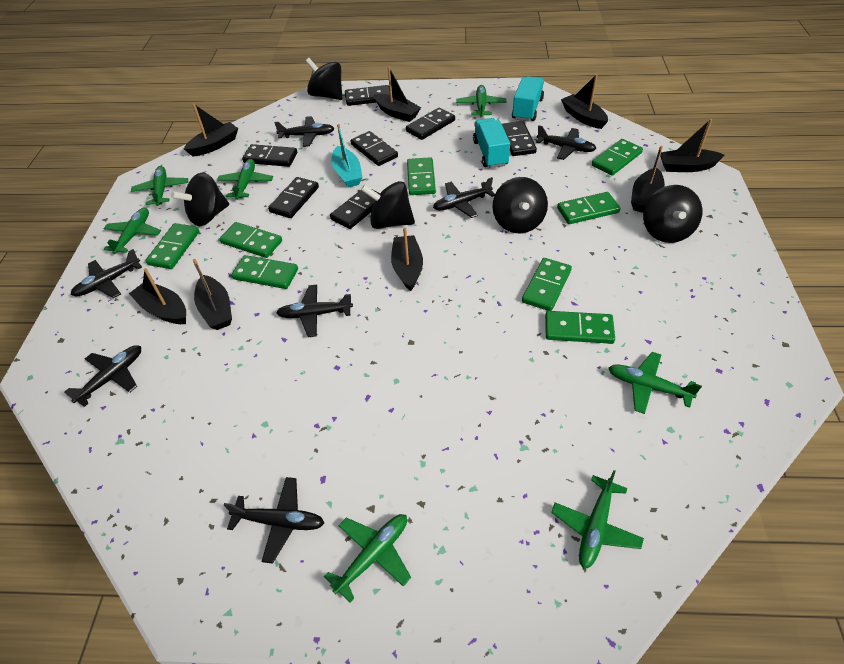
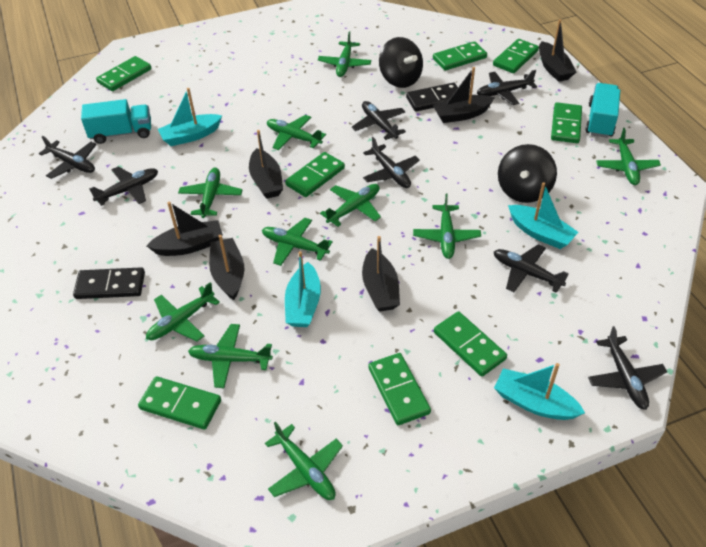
black boat: 8 -> 6
black domino: 7 -> 2
black spinning top: 5 -> 2
green plane: 7 -> 10
turquoise boat: 1 -> 4

